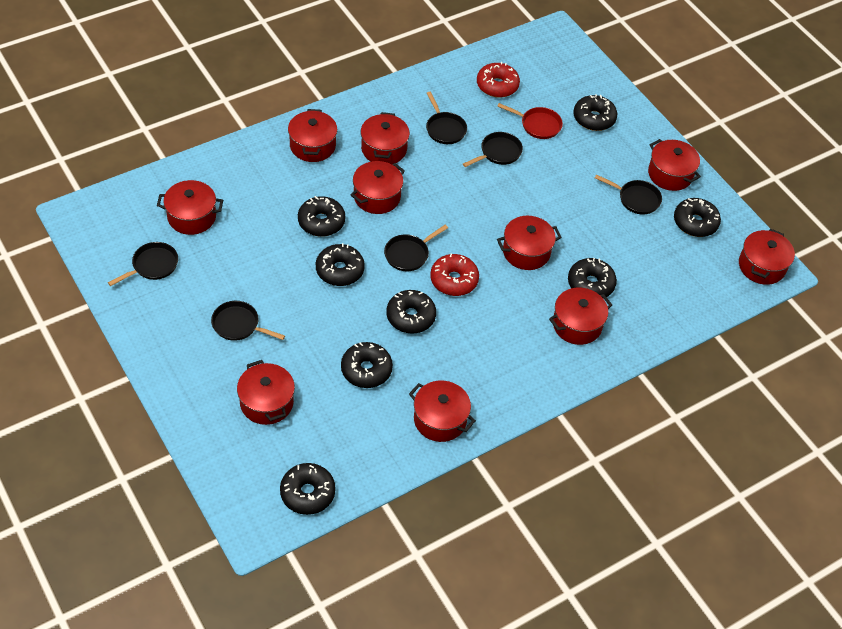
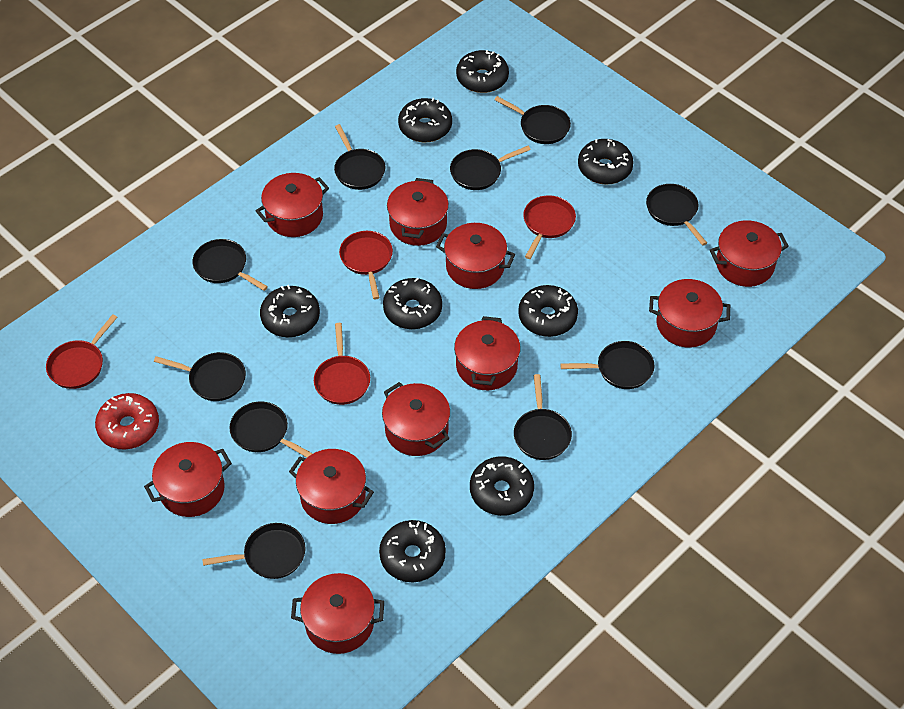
black pan: 6 -> 10
red donut: 2 -> 1
red pan: 1 -> 4

